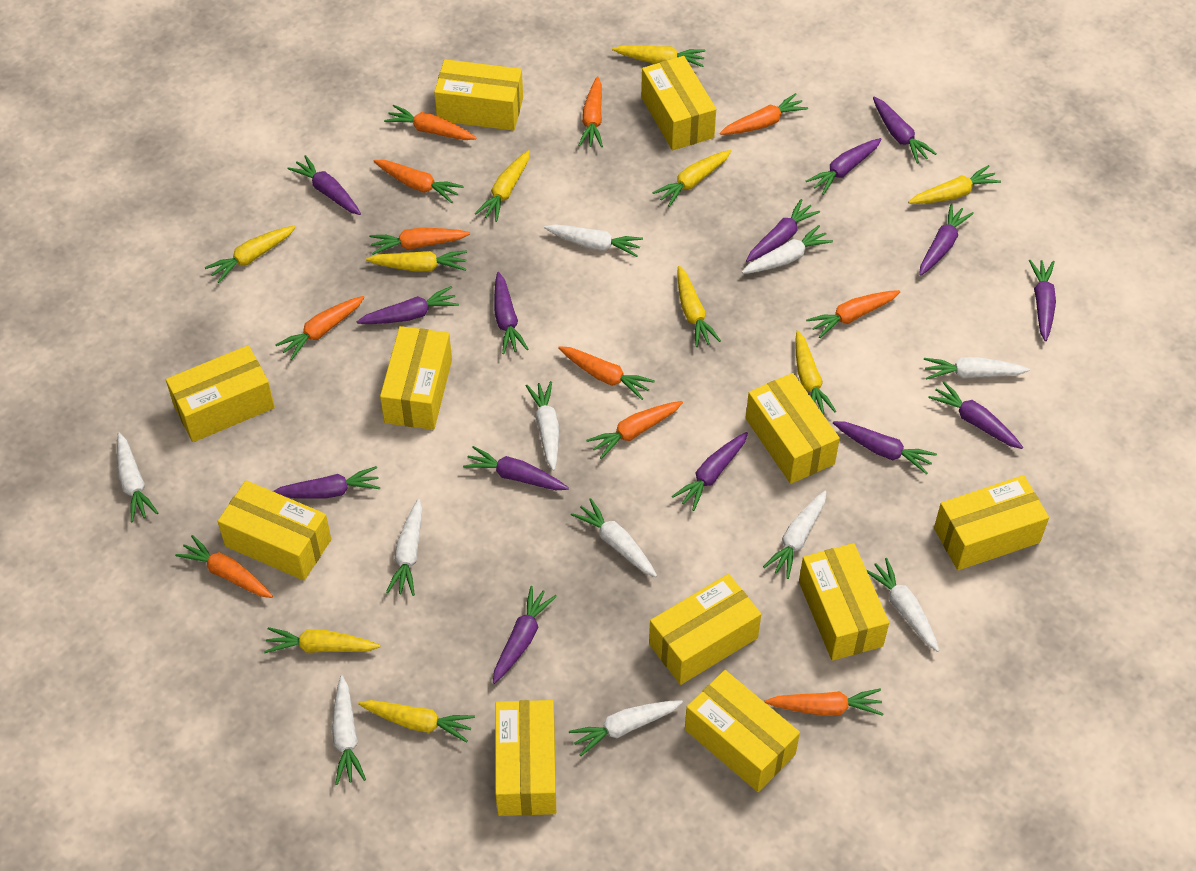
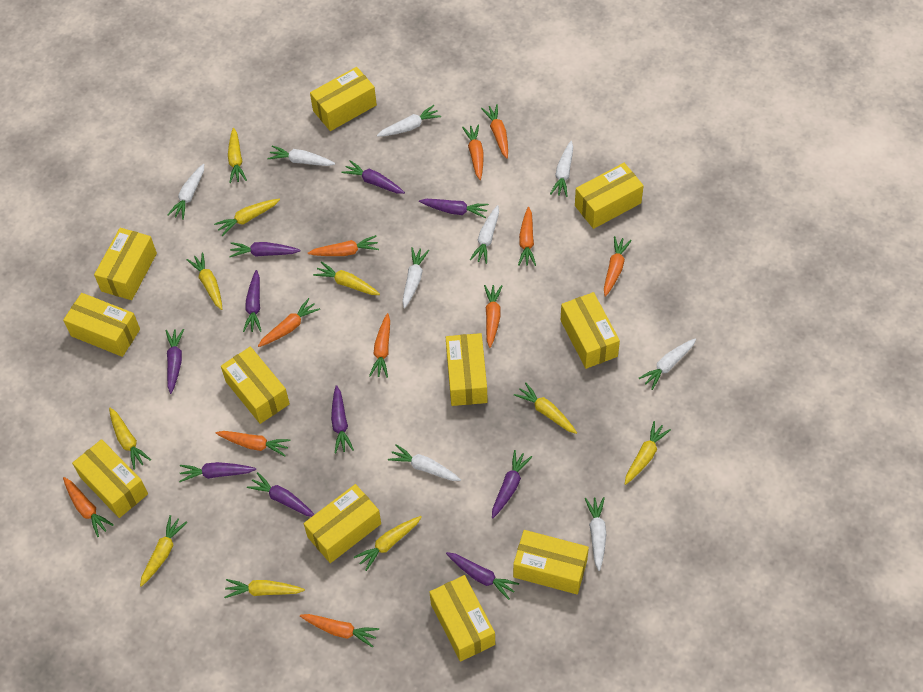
purple carrot: 14 -> 10
white carrot: 11 -> 9

